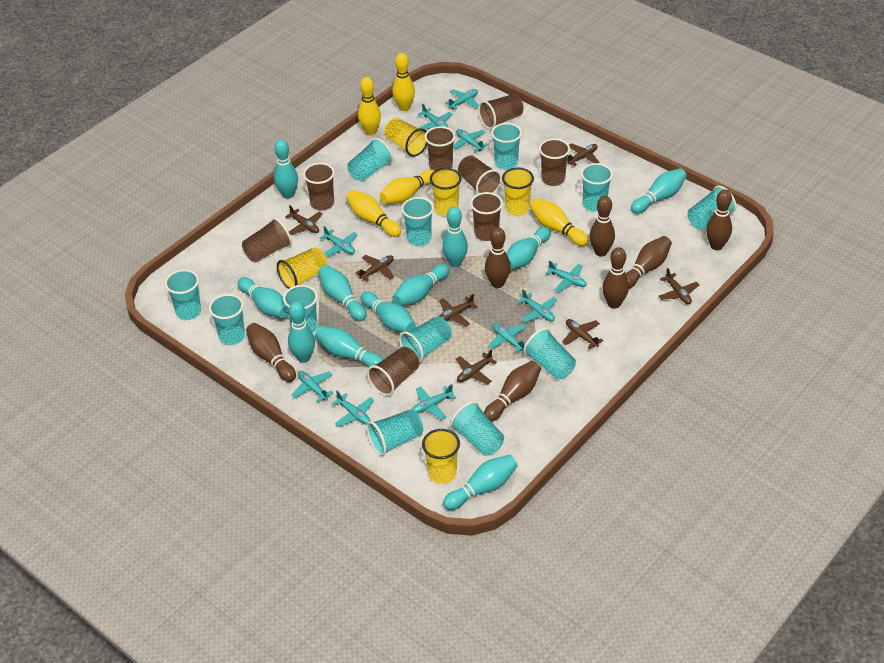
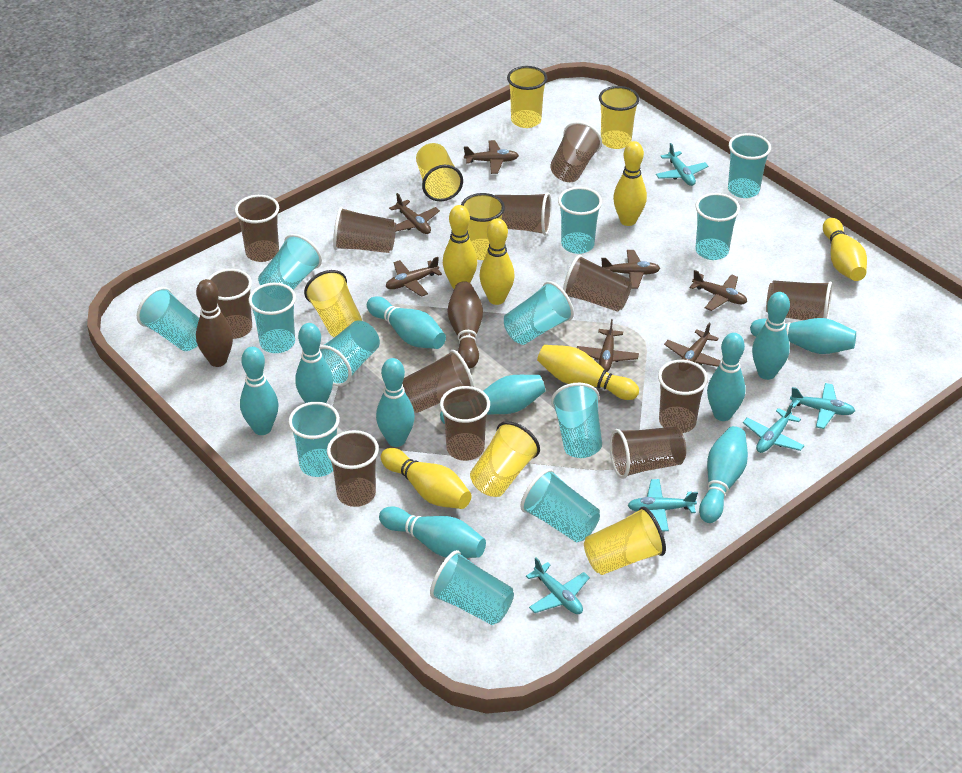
brown bowling pin: 7 -> 2
brown cup: 8 -> 12
turquoise bowling pin: 11 -> 10
turquoise plane: 10 -> 5
yellow bowling pin: 5 -> 6
yellow cup: 5 -> 7

